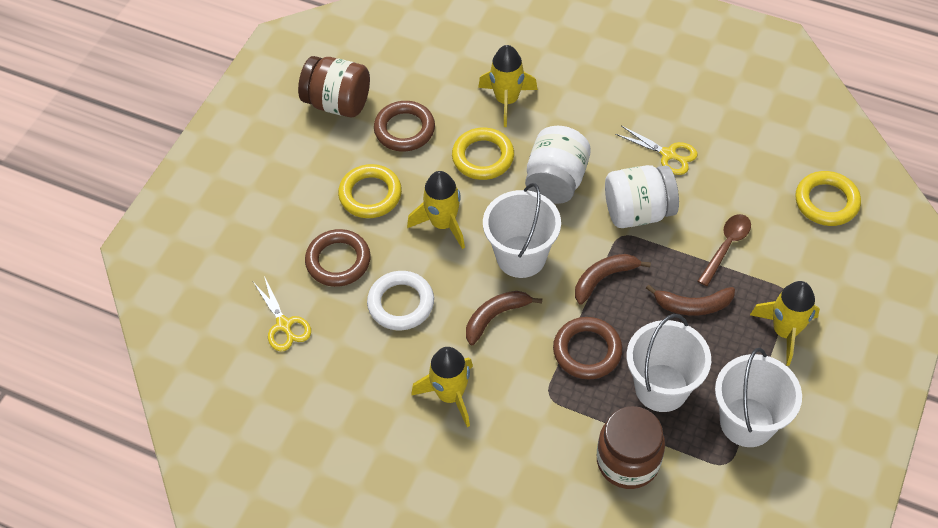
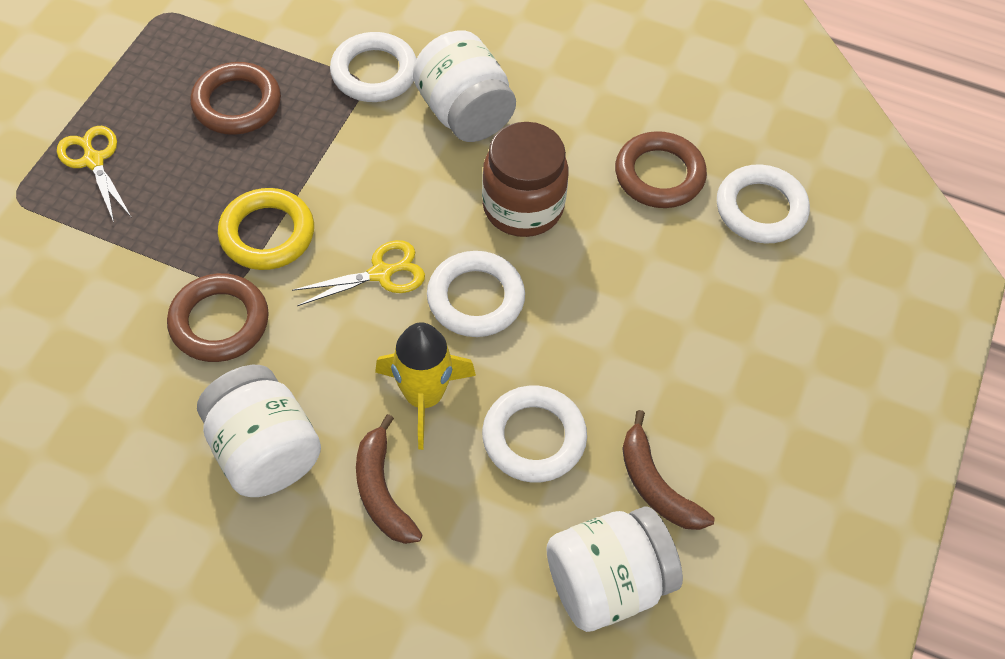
brown banana: 3 -> 2
brown jar: 2 -> 1
brown spoon: 1 -> 0
white bucket: 3 -> 0
white jar: 2 -> 3
white ring: 1 -> 4
yellow ring: 3 -> 1
yellow rocket: 4 -> 1

